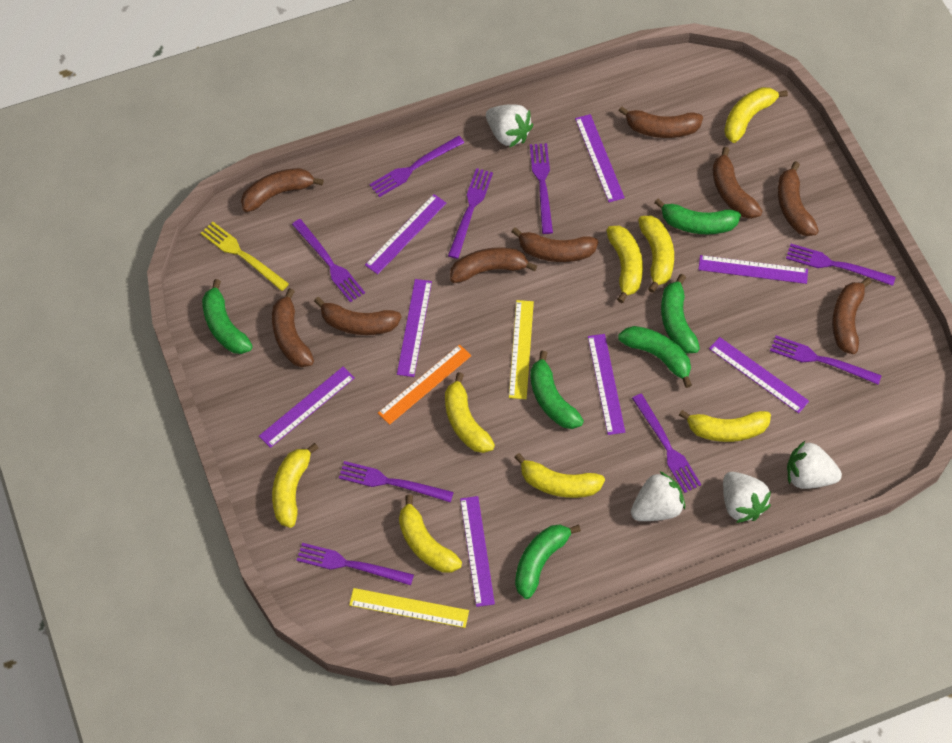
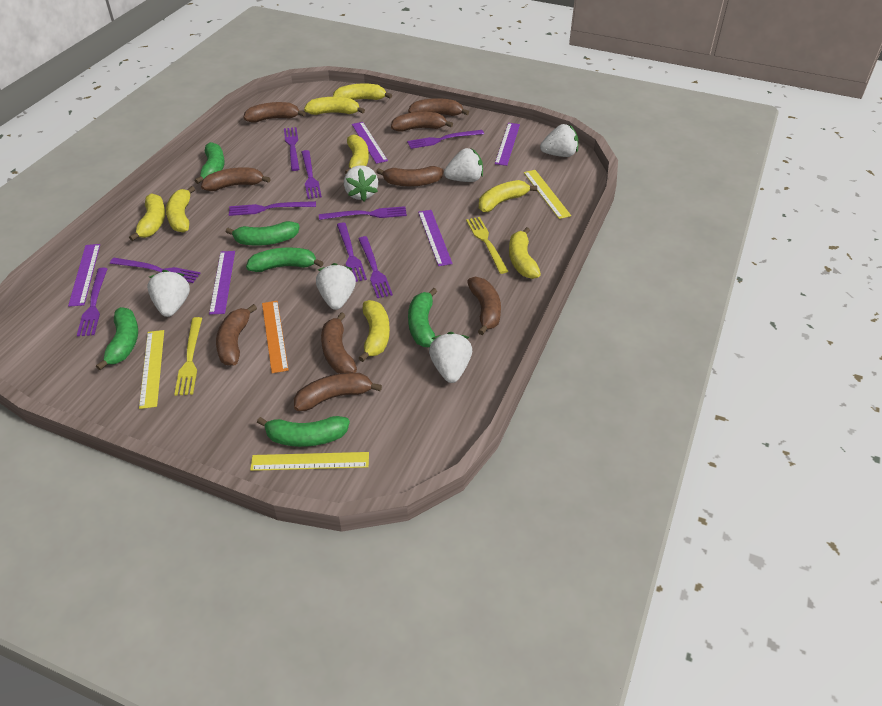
purple ruler: 8 -> 5
white strawberry: 4 -> 6
yellow fork: 1 -> 2
yellow ruler: 2 -> 3

